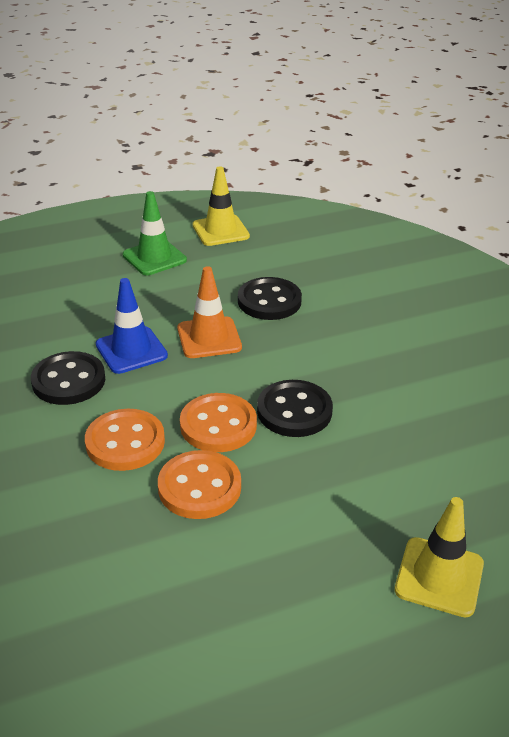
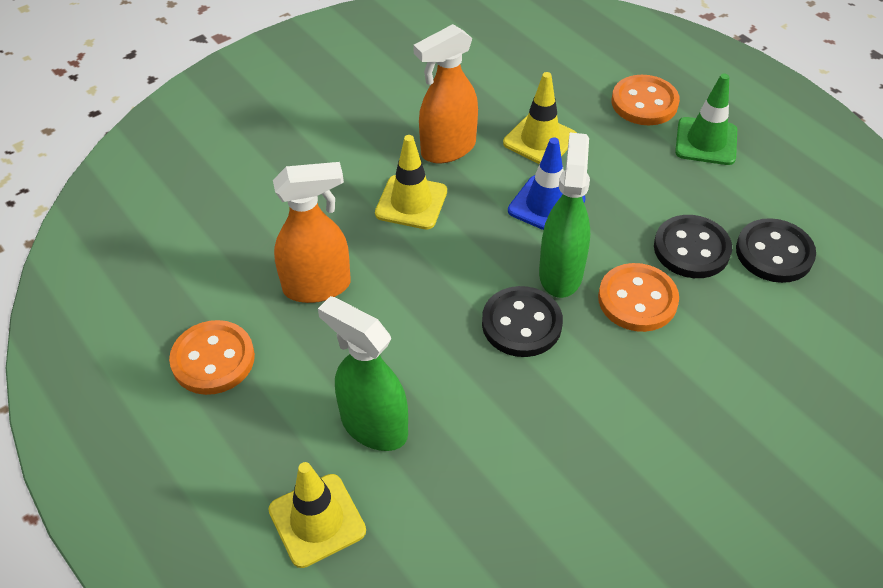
green spray bottle: 0 -> 2
orange spray bottle: 0 -> 2
orange traffic cone: 1 -> 0
yellow traffic cone: 2 -> 3

